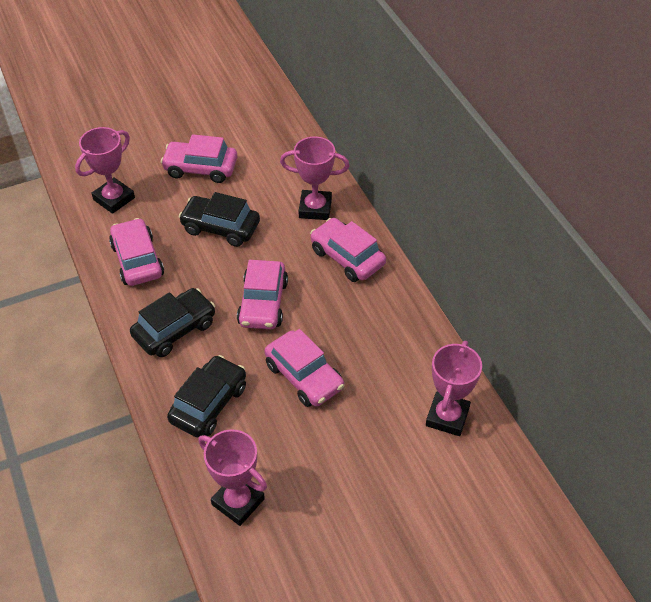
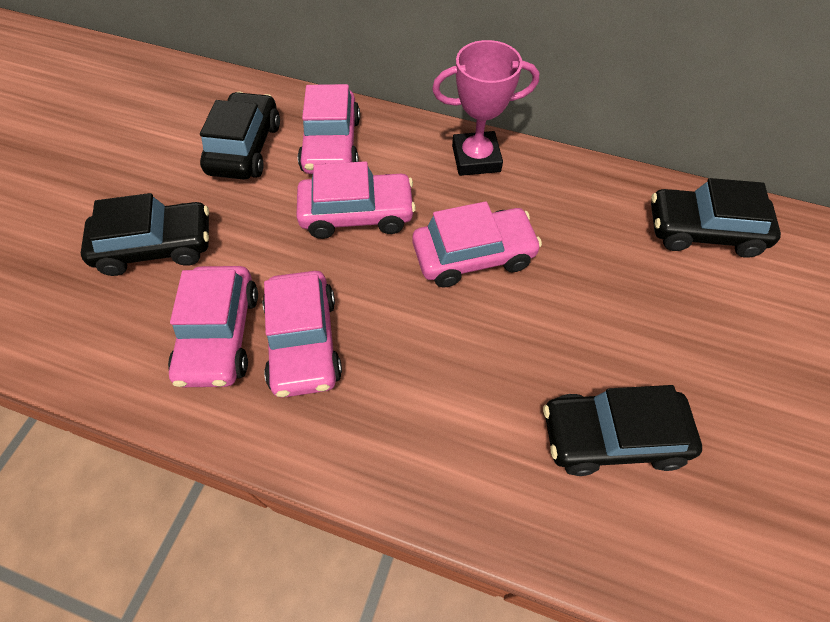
black car: 3 -> 4
pink trophy: 4 -> 1

